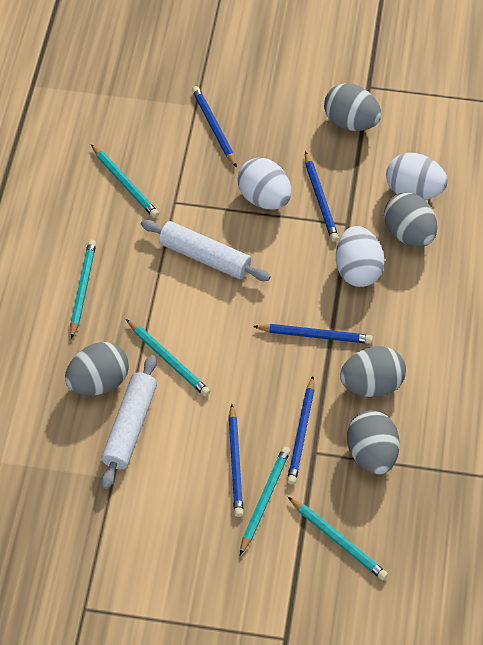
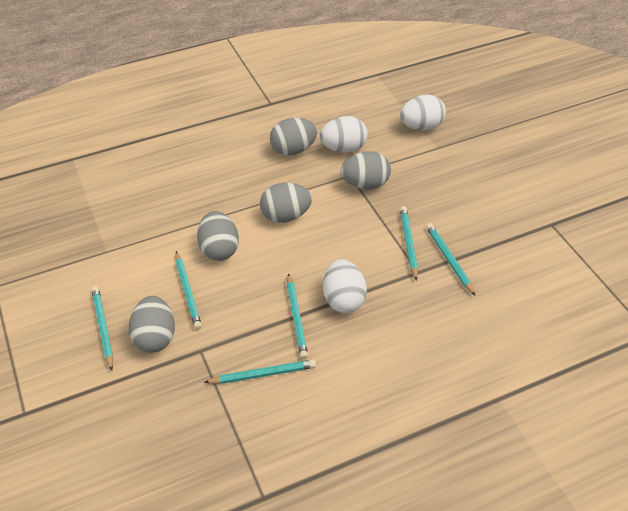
blue pencil: 5 -> 0
turquoise pencil: 5 -> 6
white rolling pin: 2 -> 0

